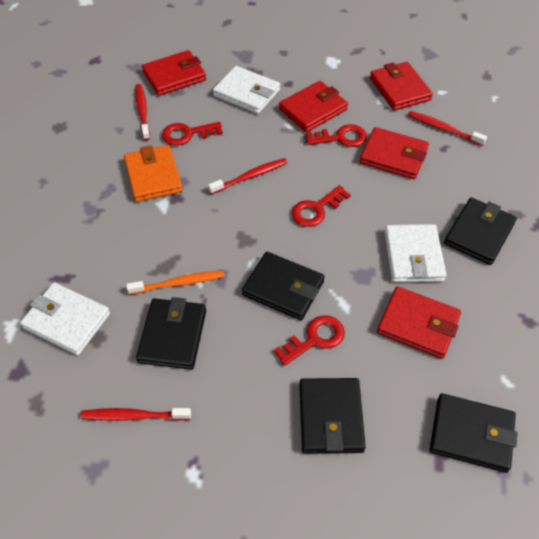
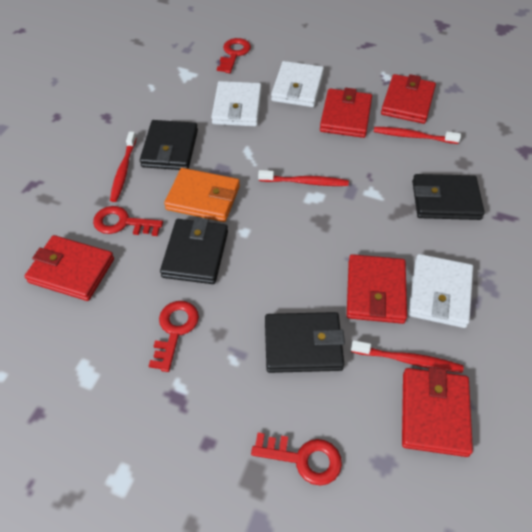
black wallet: 5 -> 4
orange toothbrush: 1 -> 0

